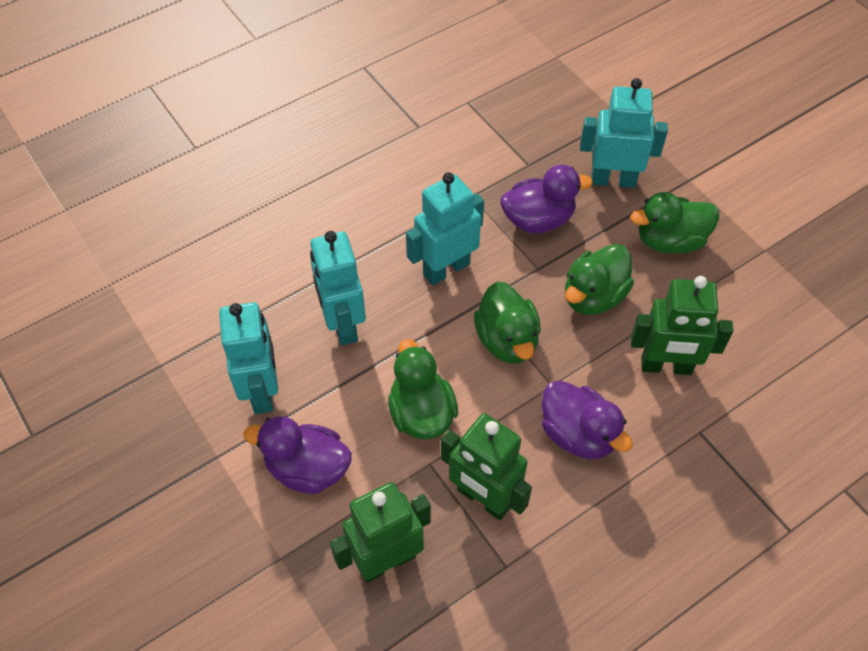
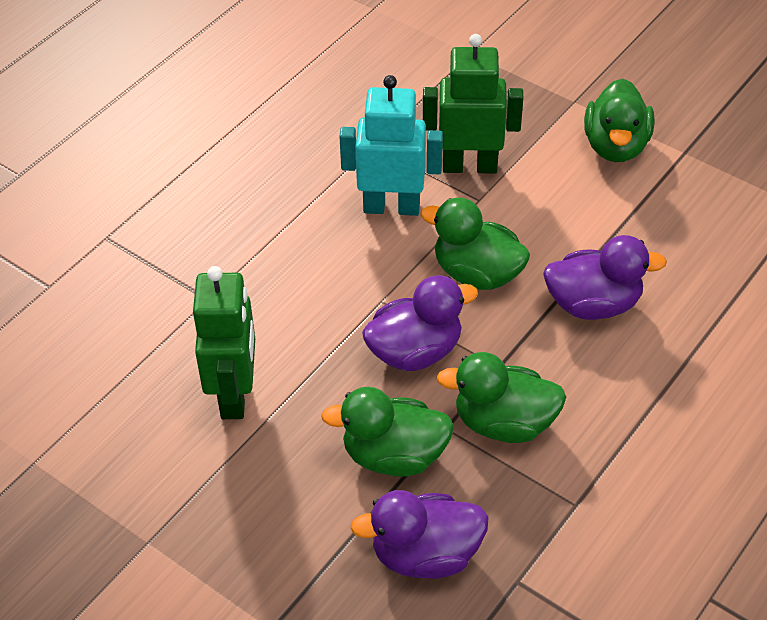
green robot: 3 -> 2
turquoise robot: 4 -> 1

